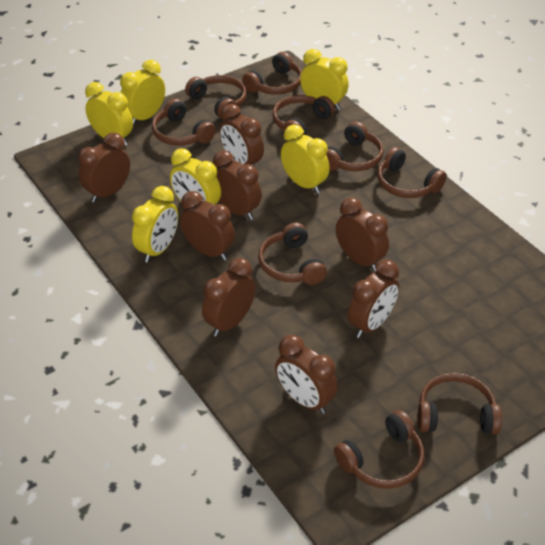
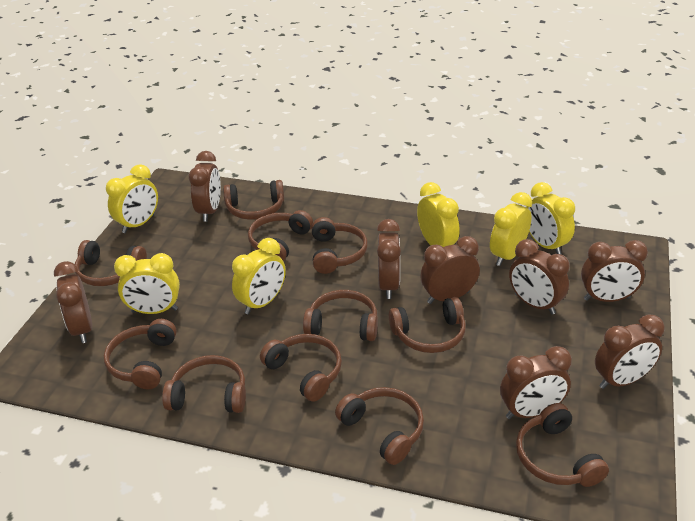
brown headphones: 9 -> 11

